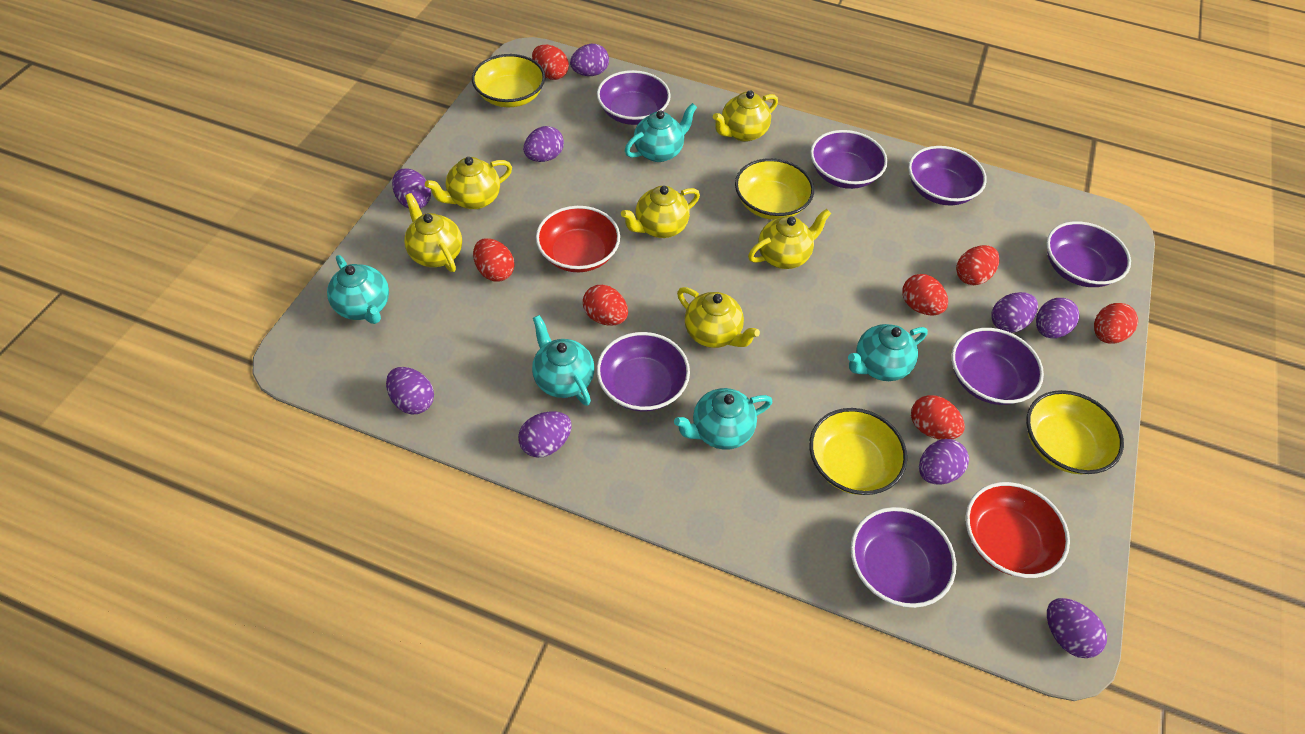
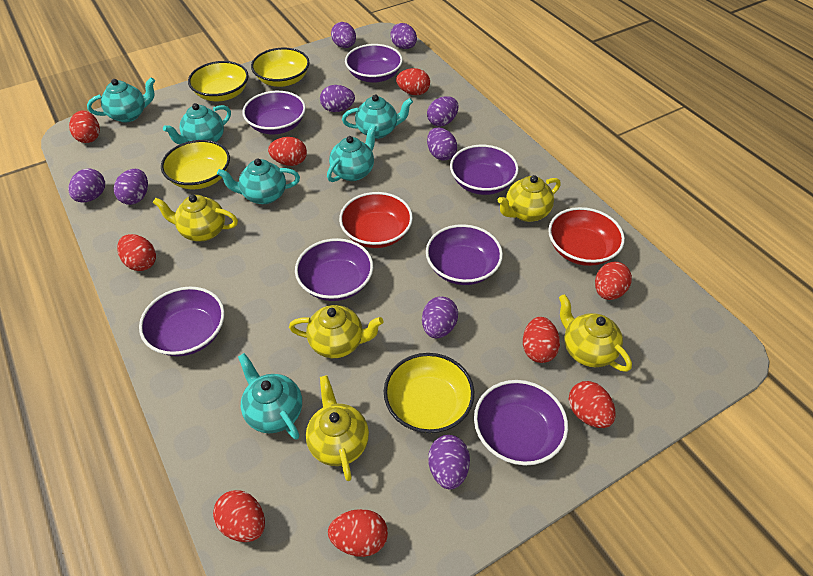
red egg: 7 -> 9
turquoise teapot: 5 -> 6
yellow teapot: 6 -> 5

